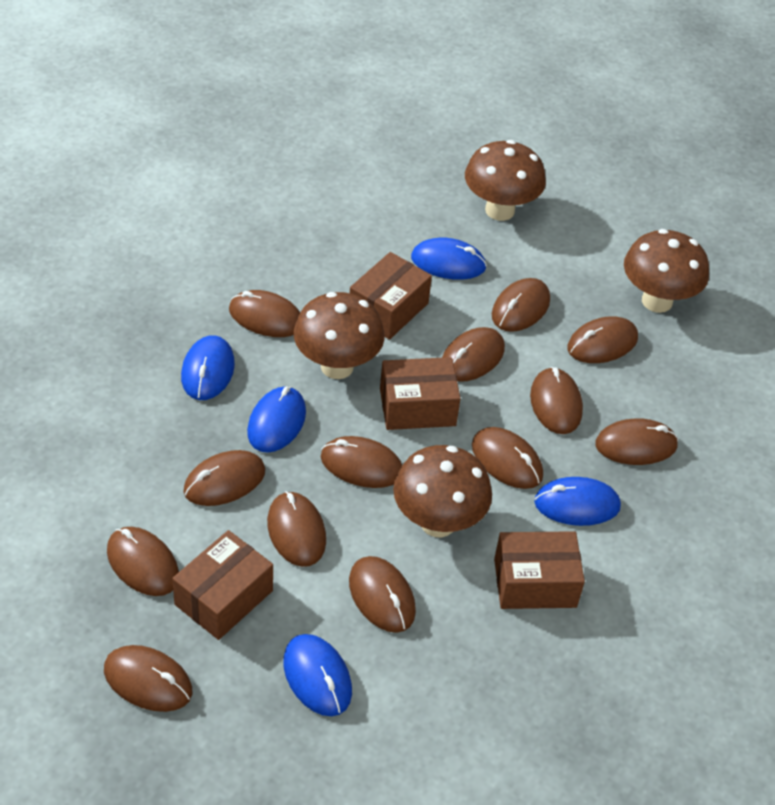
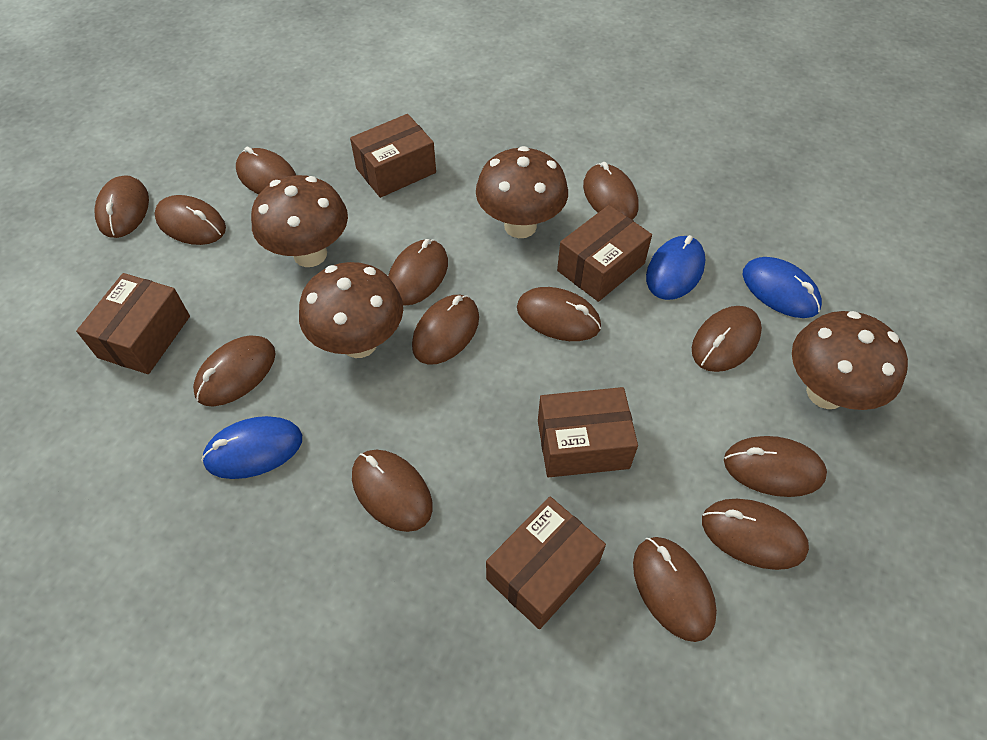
blue mouse: 5 -> 3
brown box: 4 -> 5

